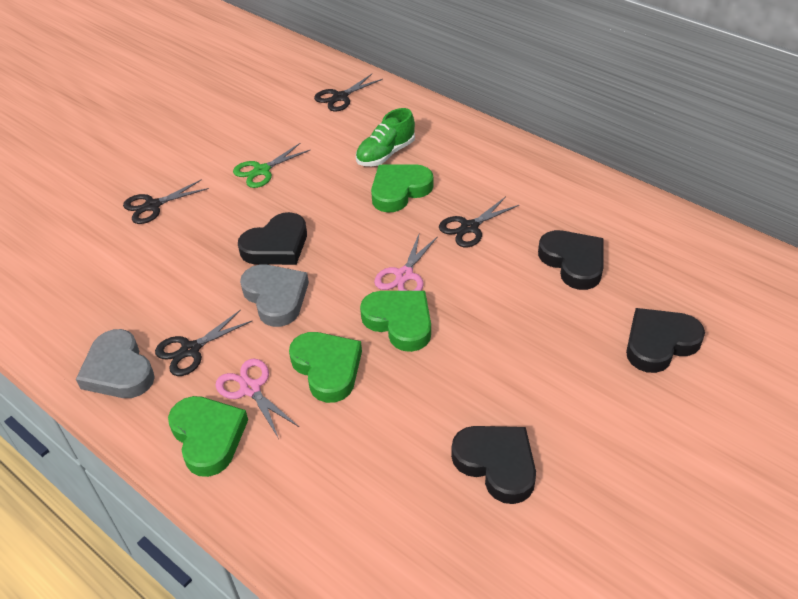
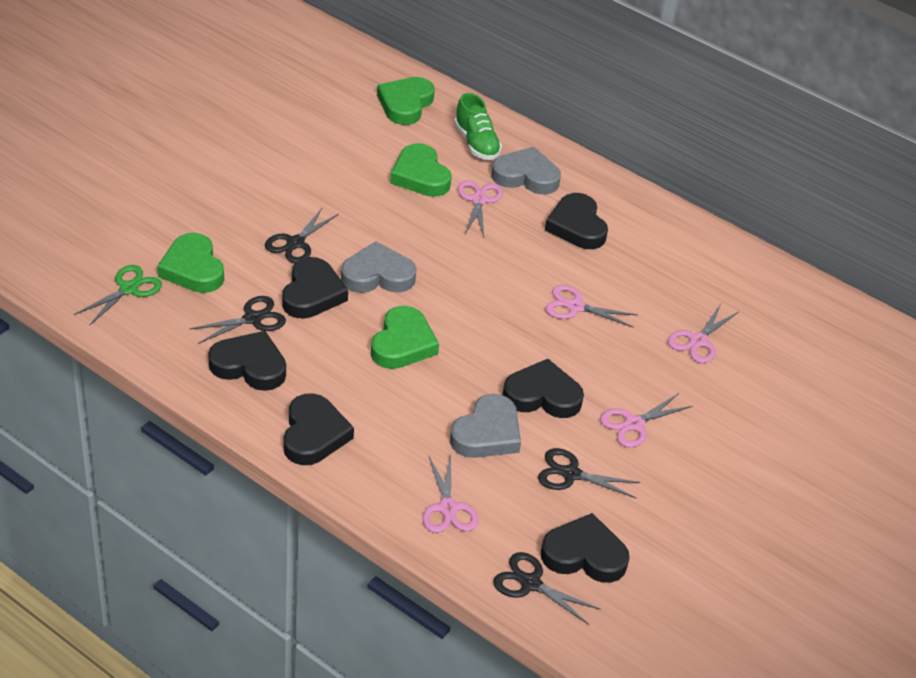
black heart: 4 -> 6
grey heart: 2 -> 3
pink scissors: 2 -> 5

